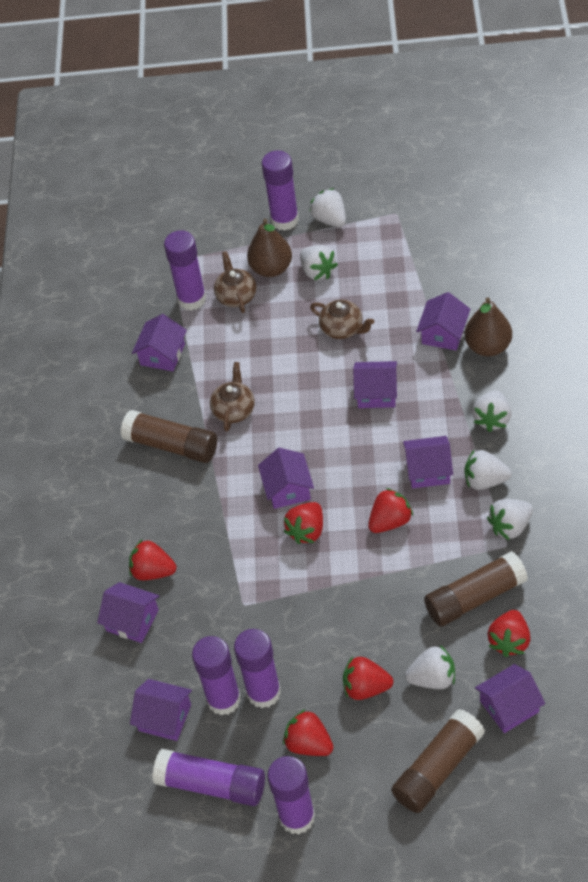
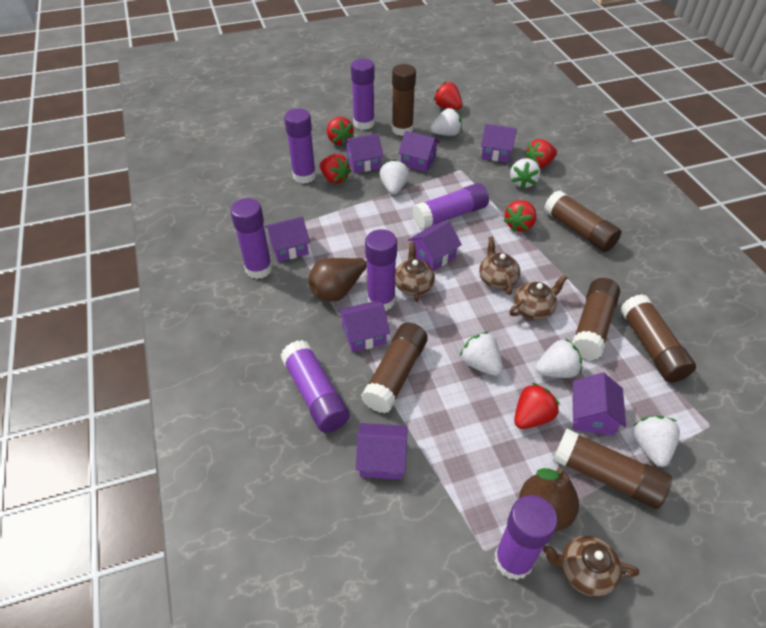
brown glue stick: 3 -> 6
brown teapot: 3 -> 4
purple glue stick: 6 -> 7

